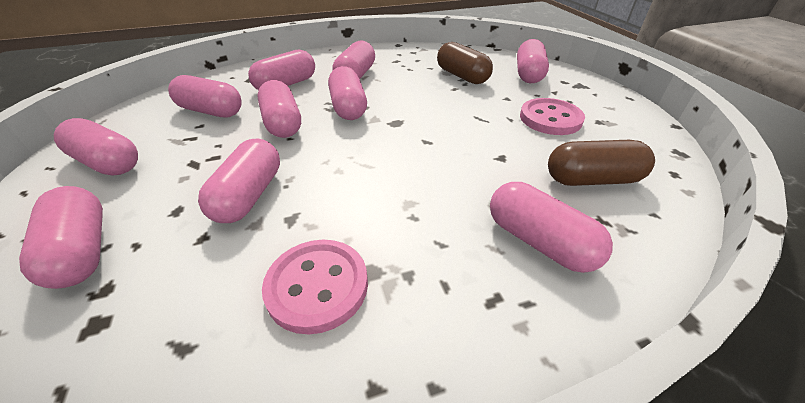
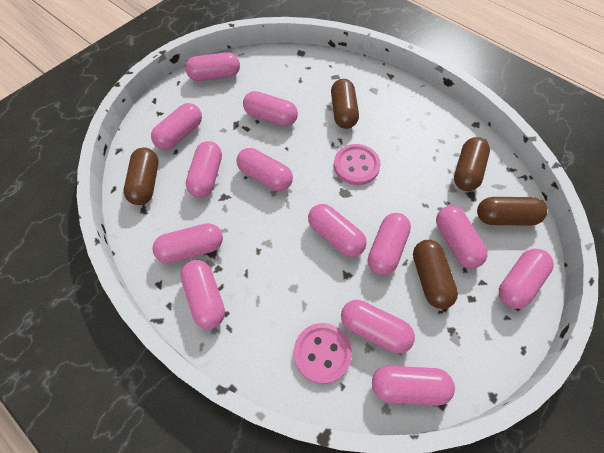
brown capsule: 2 -> 5
pink capsule: 10 -> 13

